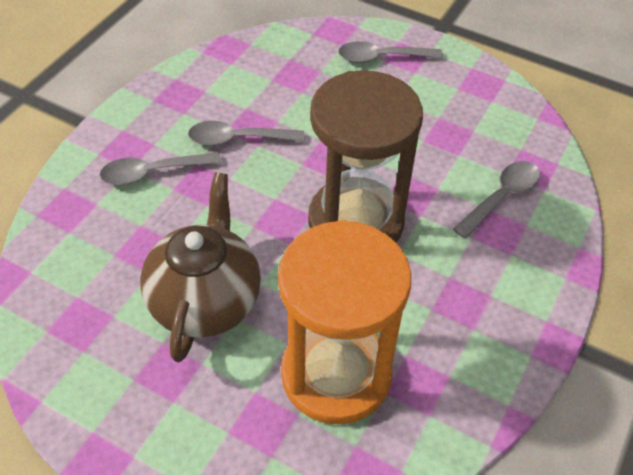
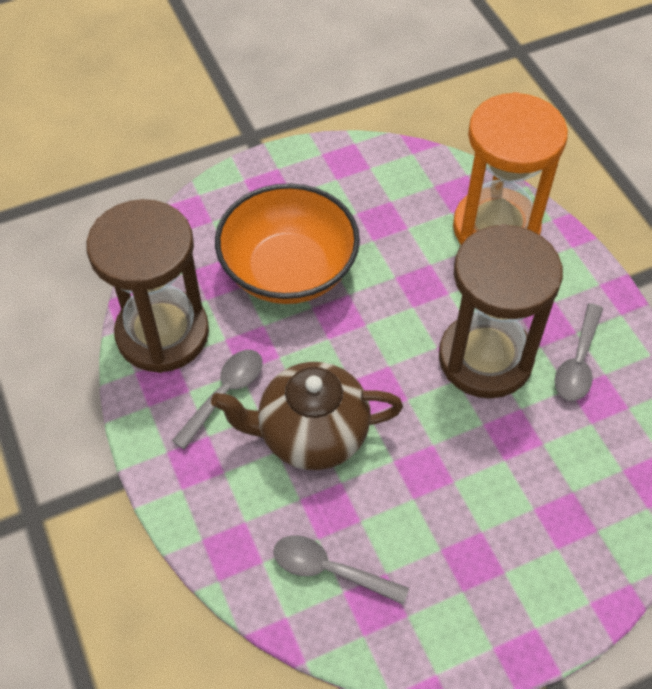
brown hourglass: 1 -> 2
grey spoon: 4 -> 3
orange bowl: 0 -> 1

